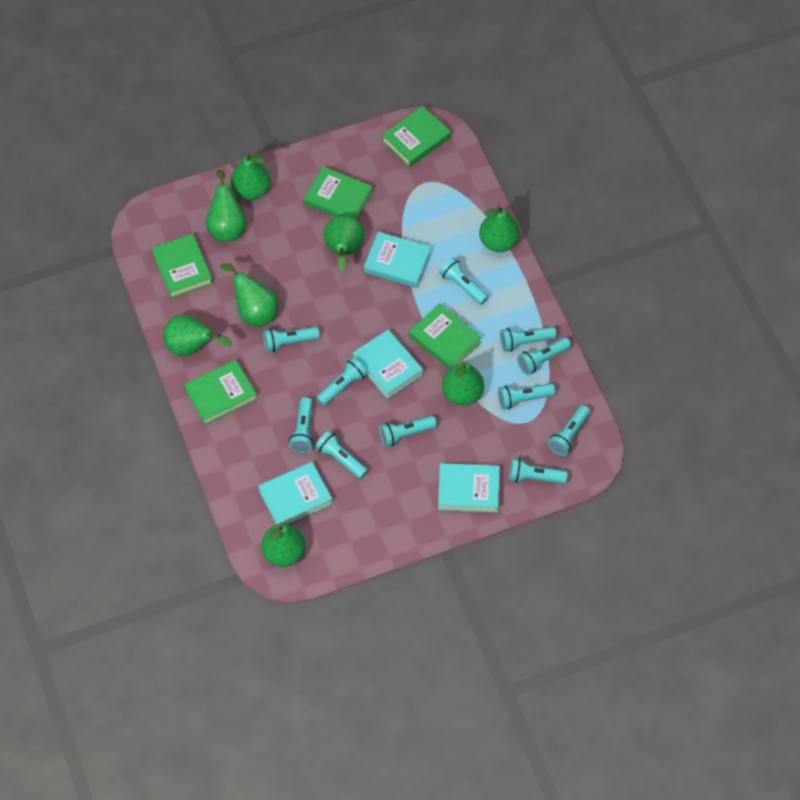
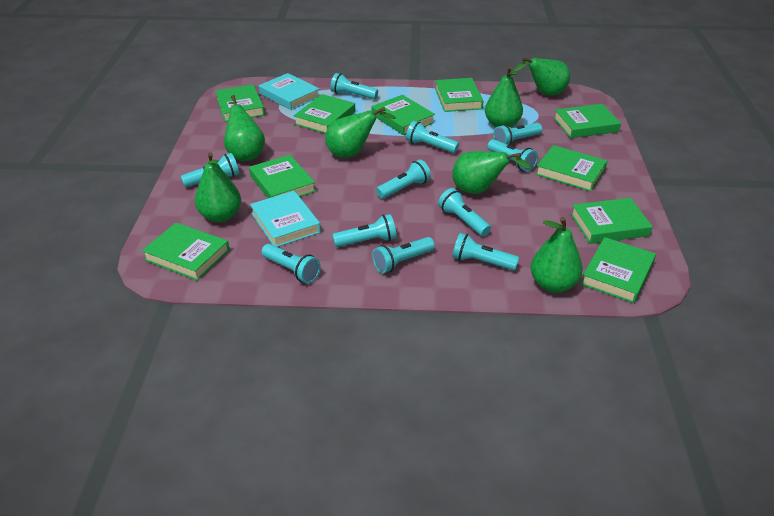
green book: 5 -> 10
green pear: 8 -> 7
turquoise book: 4 -> 2

